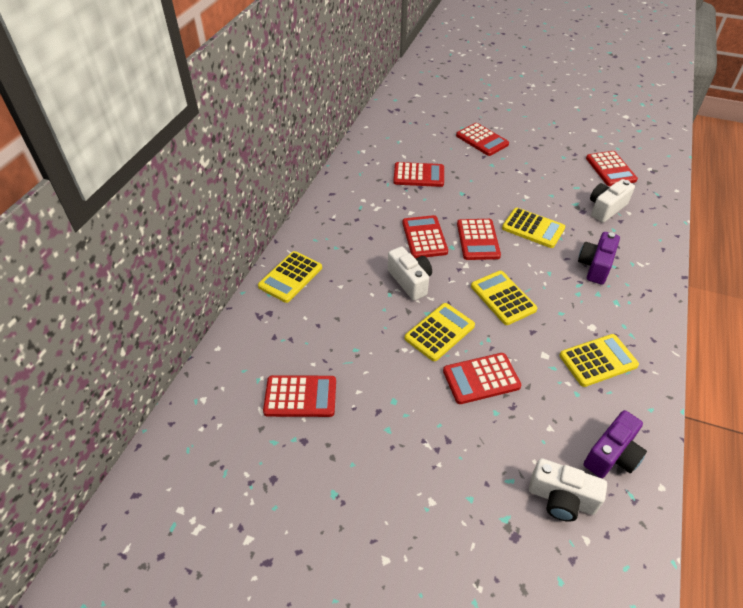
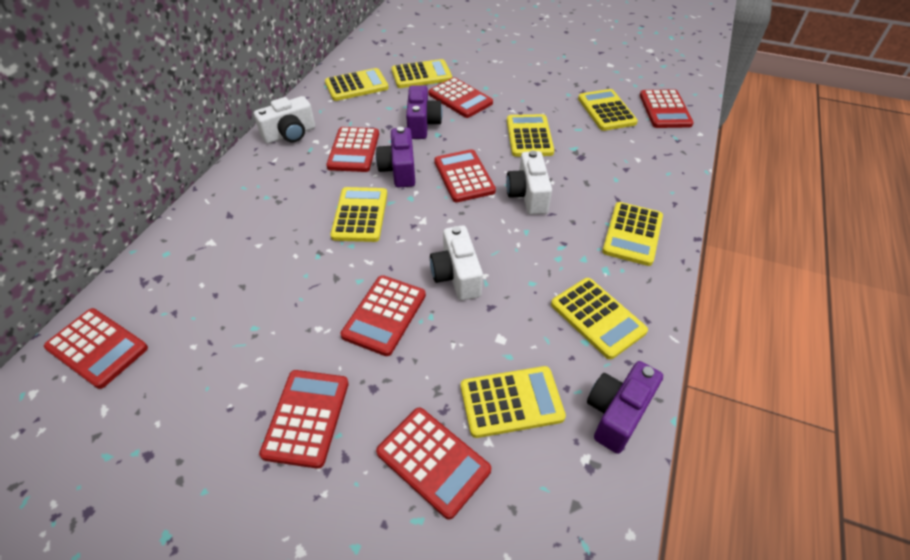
purple camera: 2 -> 3
red calculator: 7 -> 8
yellow calculator: 5 -> 8

